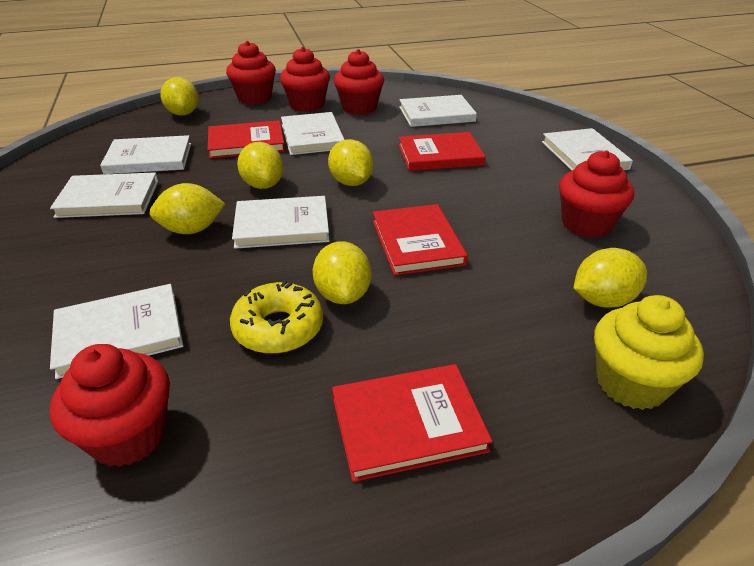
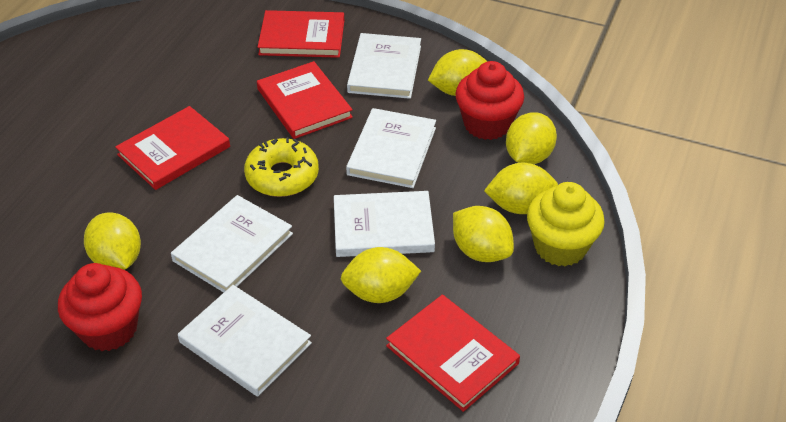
red cupcake: 5 -> 2
white book: 7 -> 5

